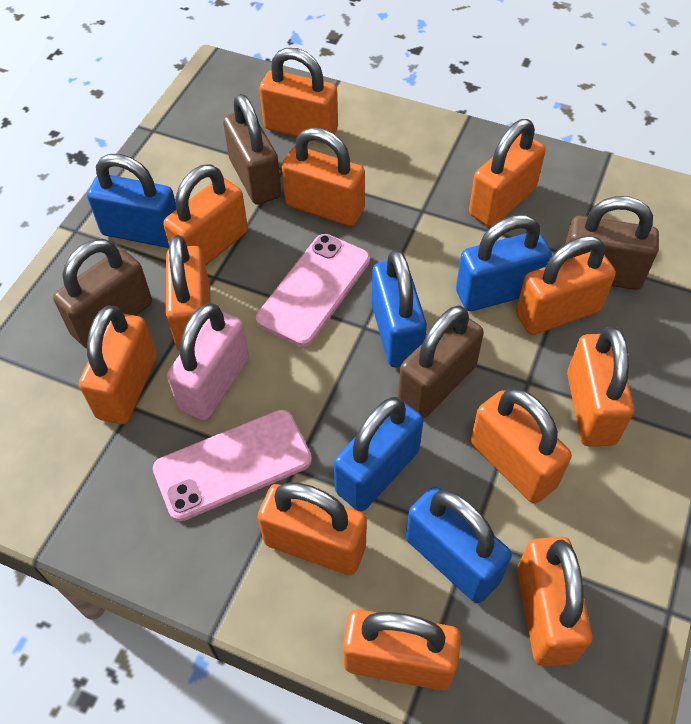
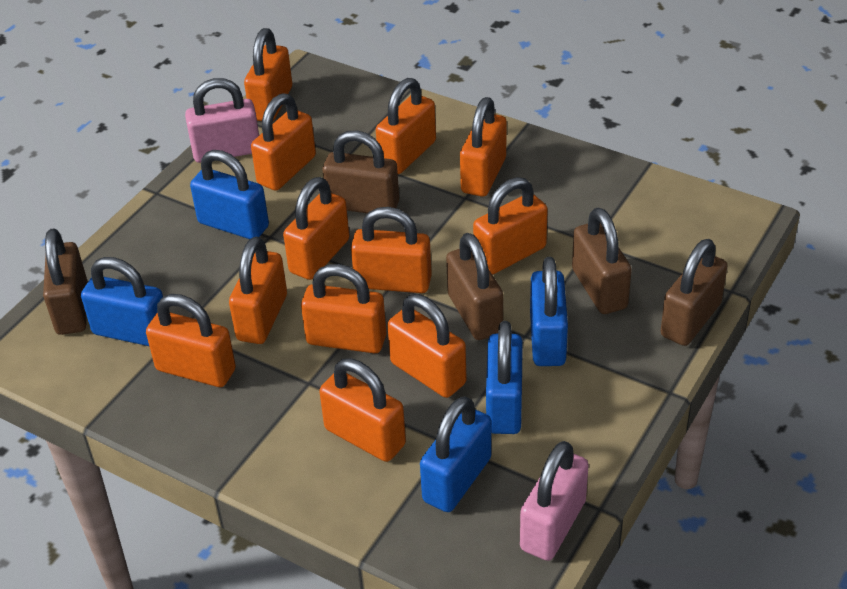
brown padlock: 4 -> 5
pink padlock: 1 -> 2
pink phone: 2 -> 0

